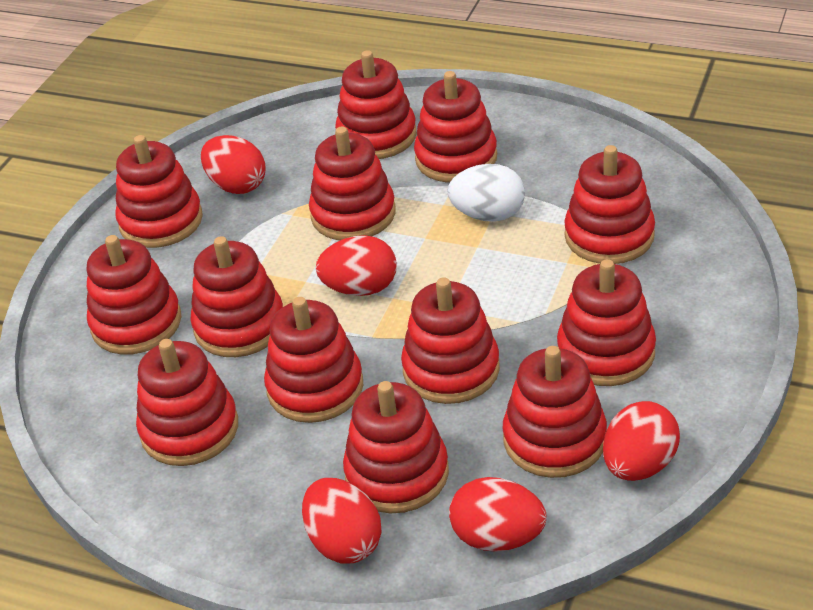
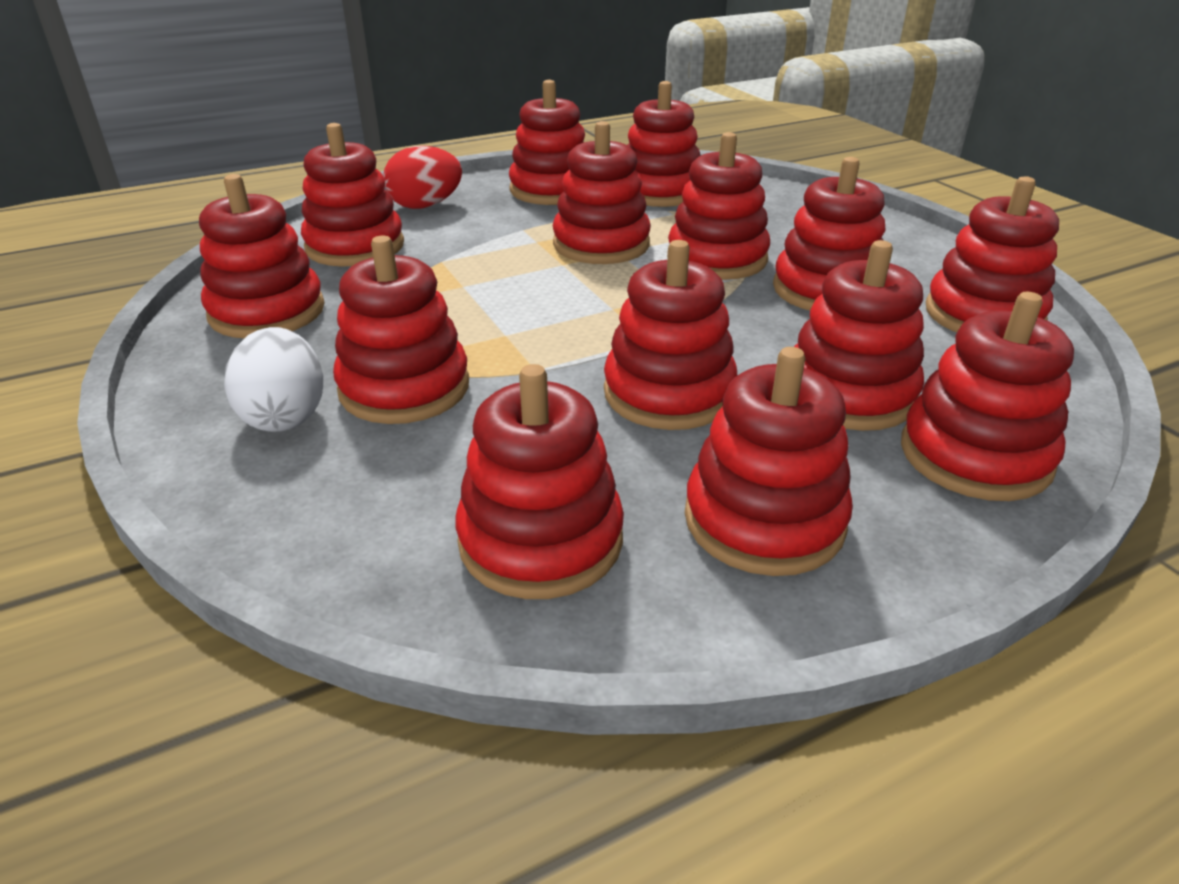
red egg: 5 -> 1
red stacking toy: 13 -> 14

